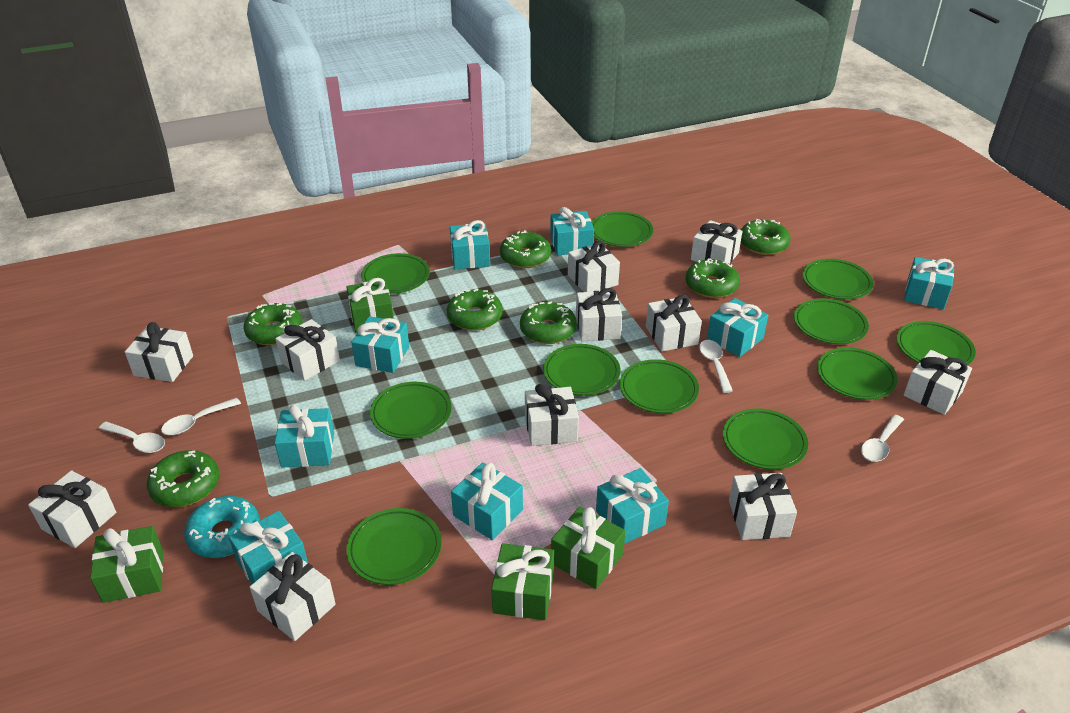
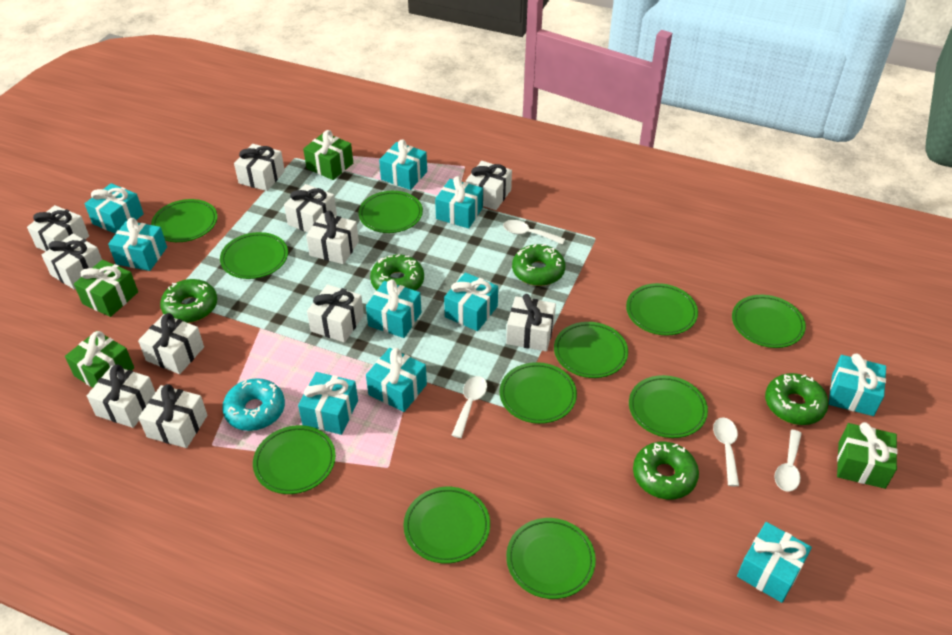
green donut: 7 -> 5
turquoise gift: 9 -> 10

